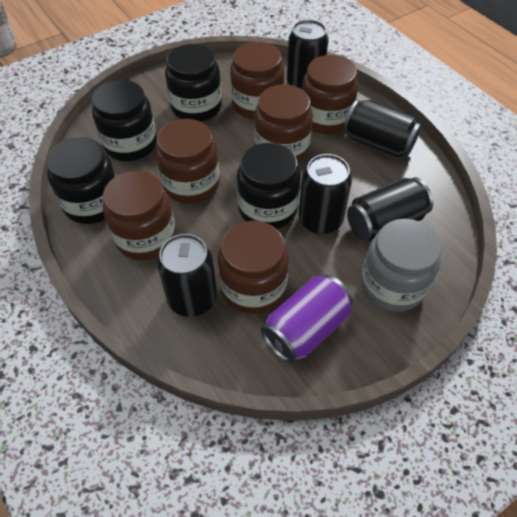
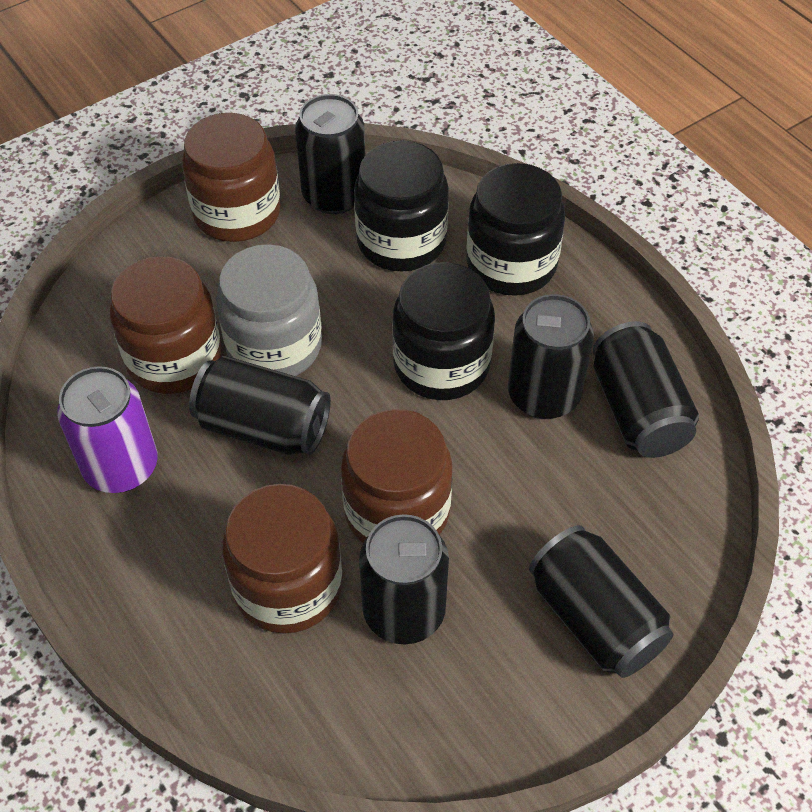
black can: 5 -> 6
black jar: 4 -> 3
brown jar: 6 -> 4

